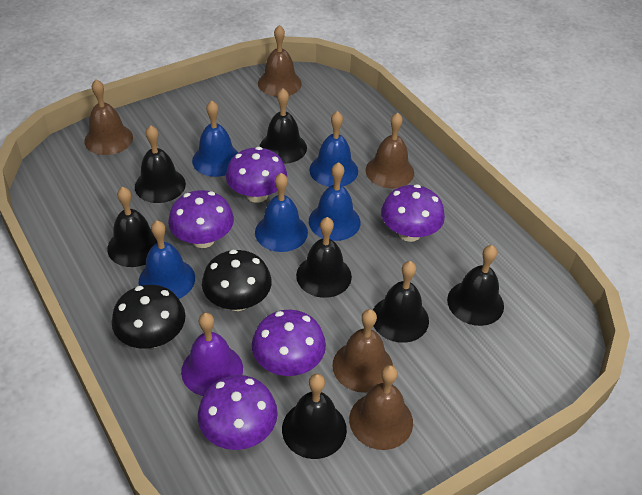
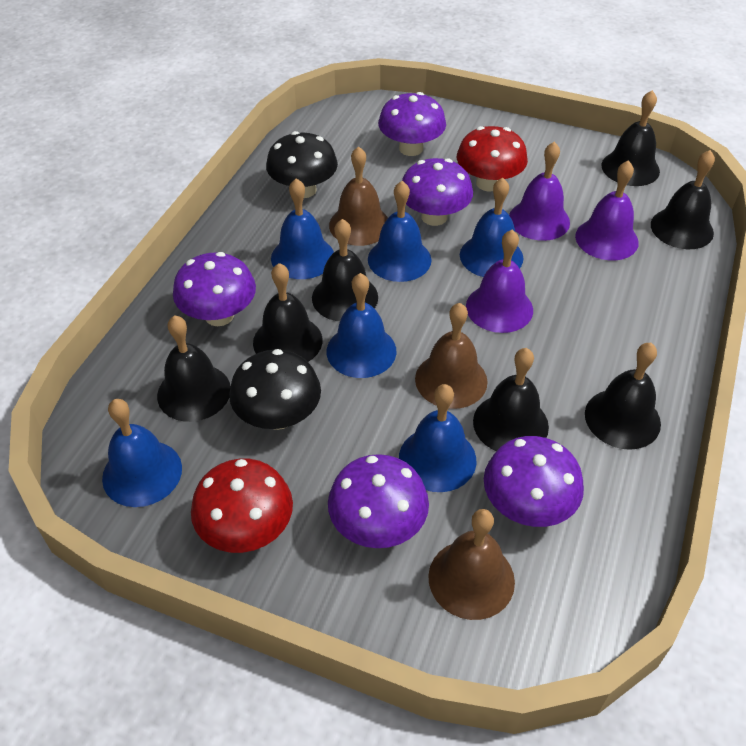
blue bell: 5 -> 6
brown bell: 5 -> 3
purple bell: 1 -> 3
red mushroom: 0 -> 2

